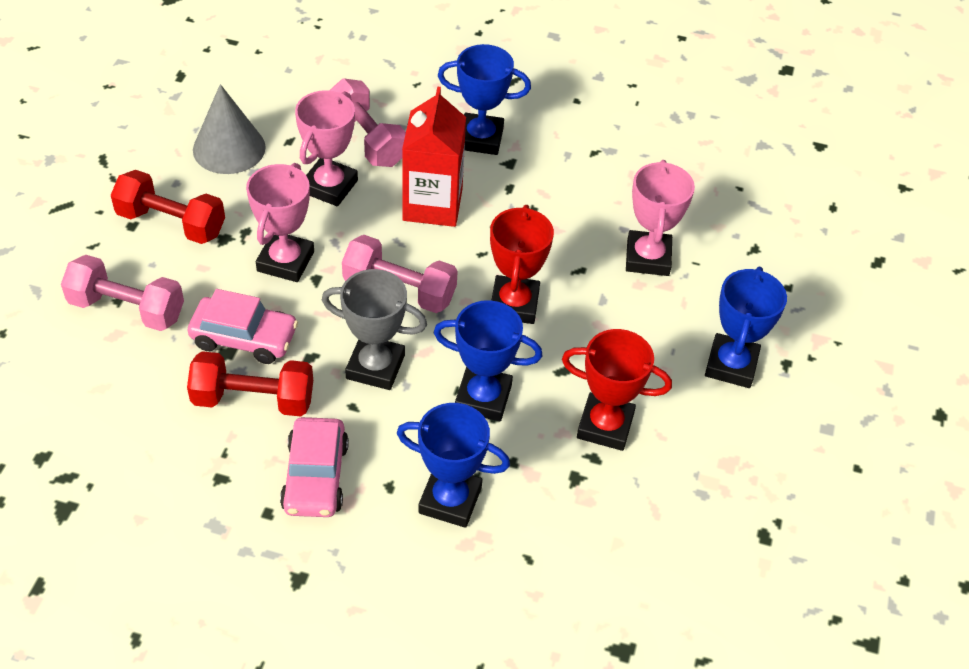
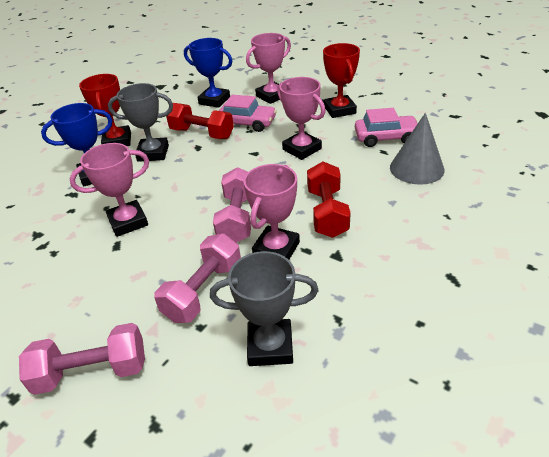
blue trophy: 4 -> 2
grey trophy: 1 -> 2
pink trophy: 3 -> 4
red carton: 1 -> 0

